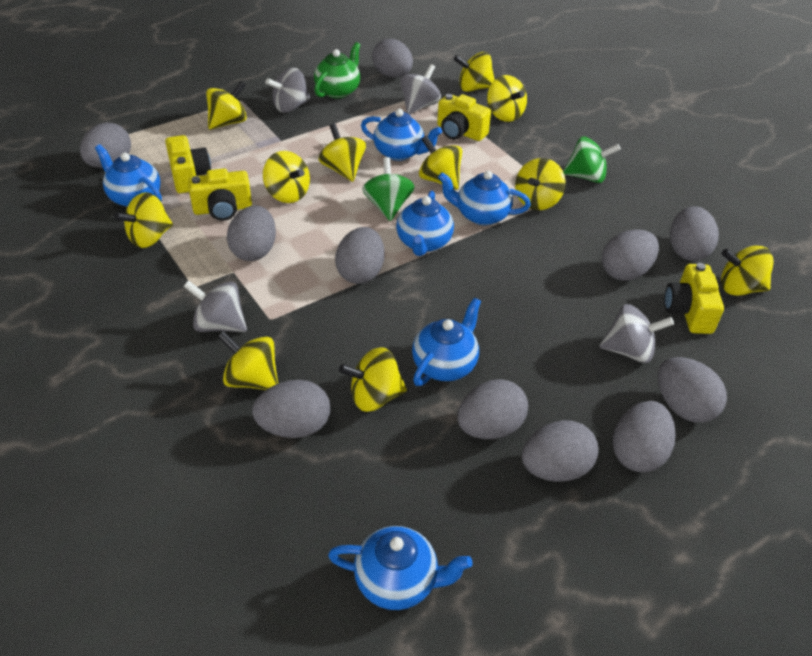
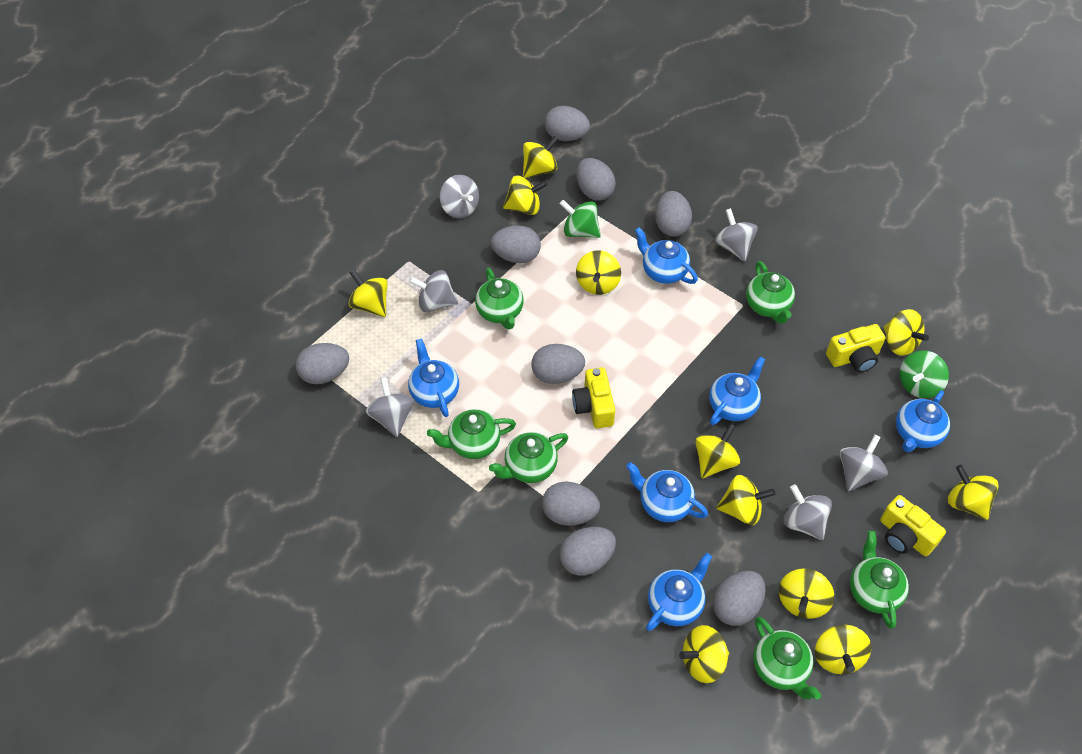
green teapot: 1 -> 6
grey egg: 11 -> 9
grey spinning top: 4 -> 6
yellow camera: 4 -> 3

